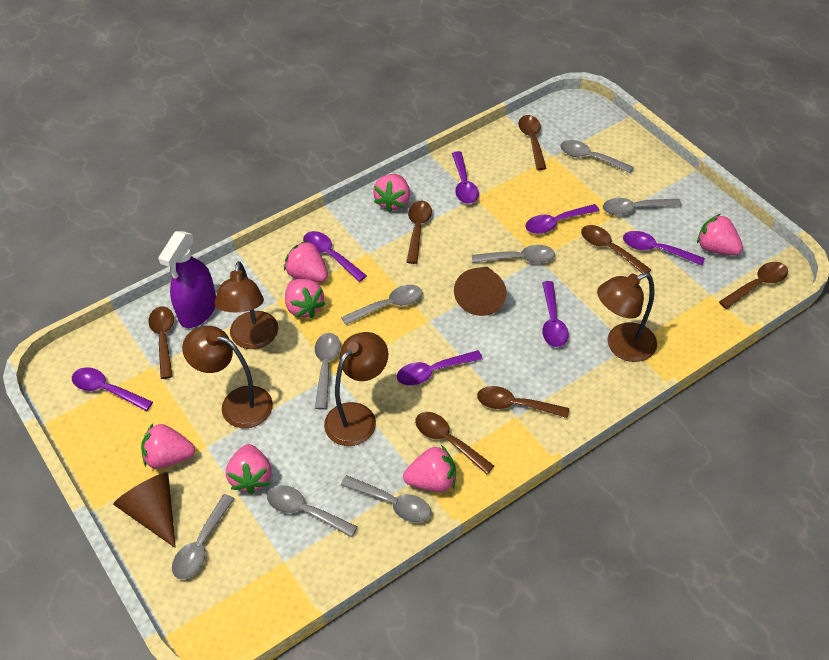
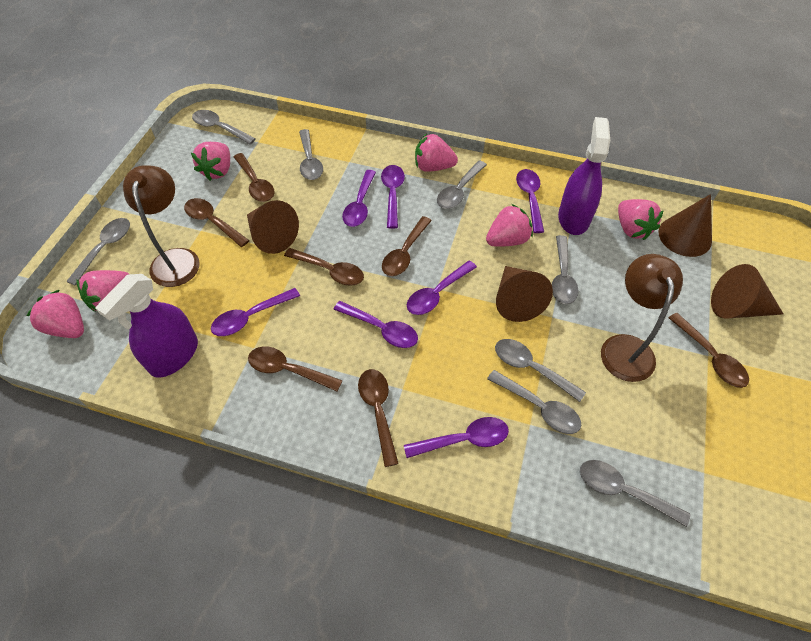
brown cone: 2 -> 4
brown lamp: 4 -> 2
pink strawberry: 7 -> 6
purple spray bottle: 1 -> 2

